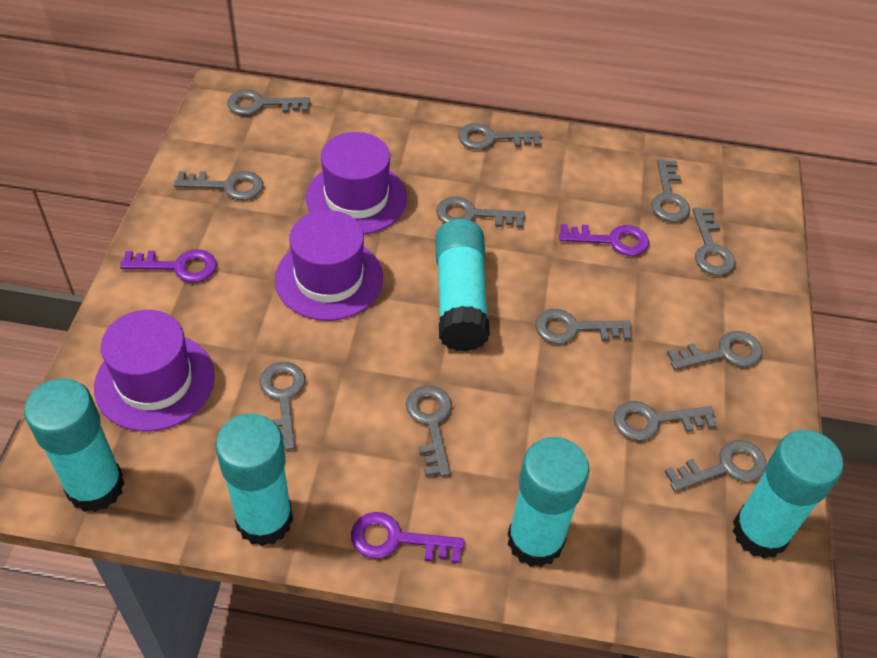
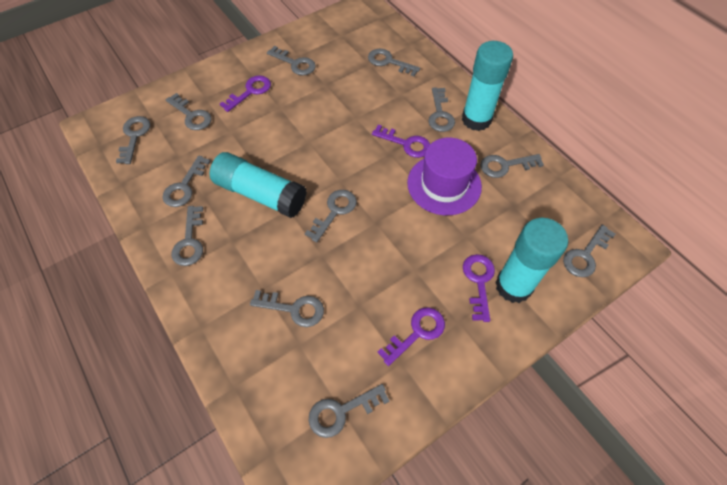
purple hat: 3 -> 1
purple key: 3 -> 4
turquoise glue stick: 5 -> 3

